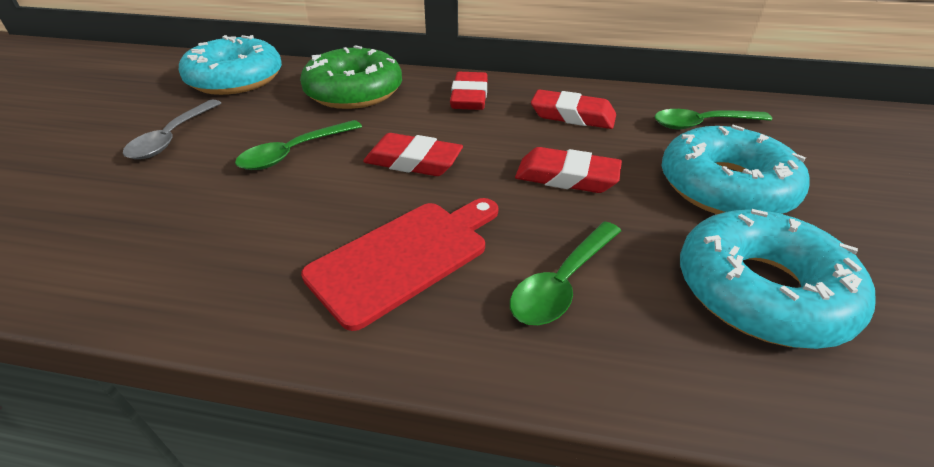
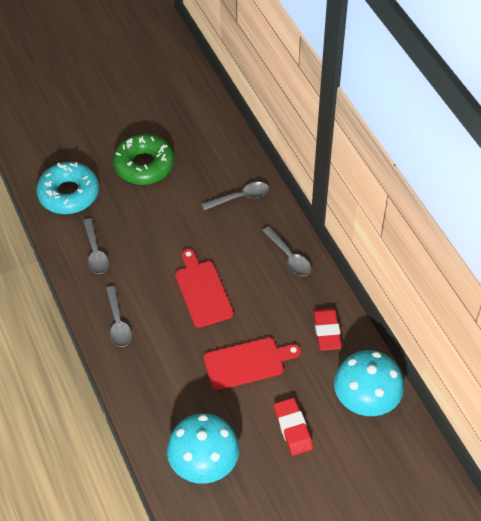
green spoon: 3 -> 0
grey spoon: 1 -> 4
red cutting board: 1 -> 2
red eraser: 4 -> 2
turquoise donut: 3 -> 1
turquoise mushroom: 0 -> 2

